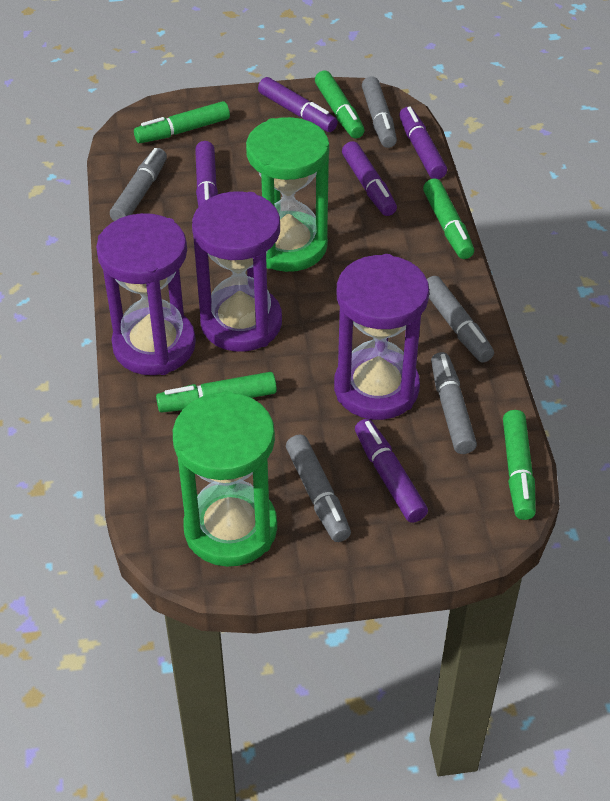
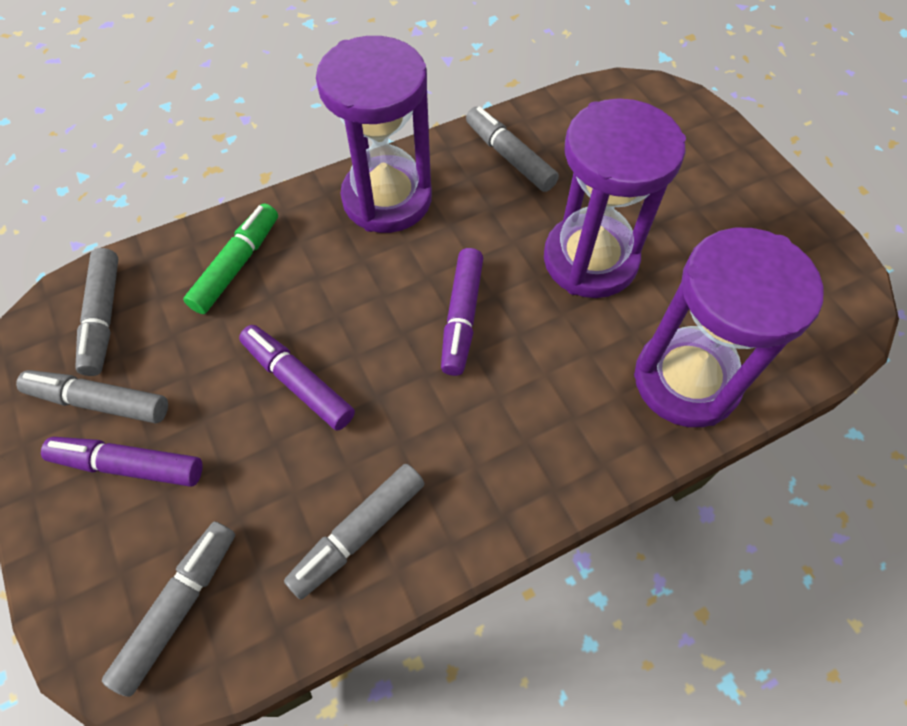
green hourglass: 2 -> 0
green marker: 5 -> 1
purple marker: 5 -> 3

